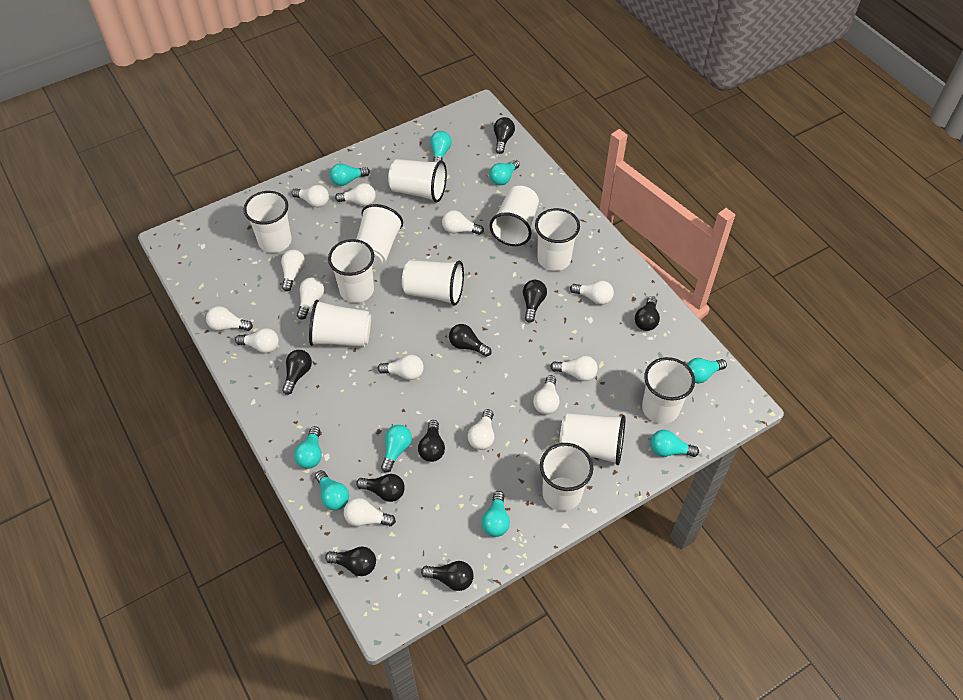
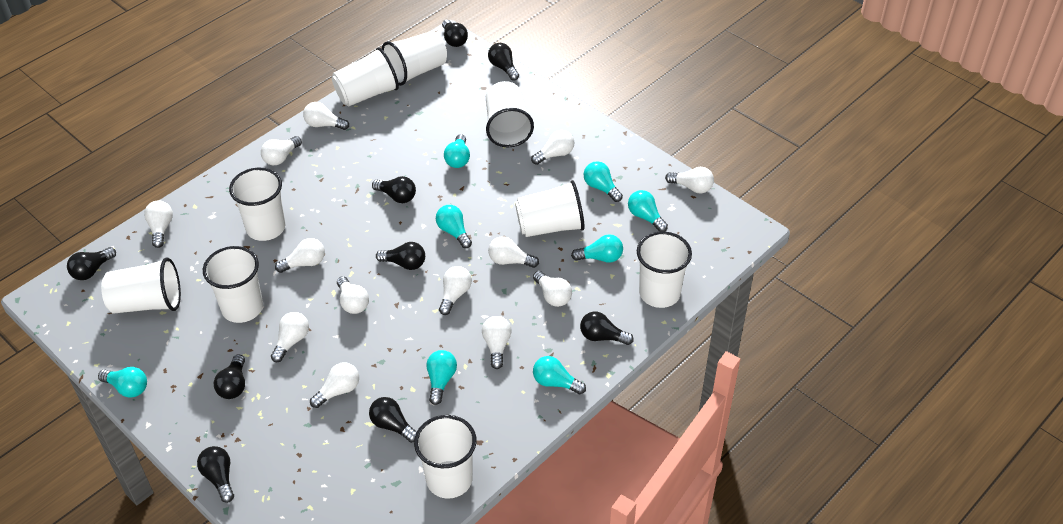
turquoise light bulb: 9 -> 8
white cup: 11 -> 9

